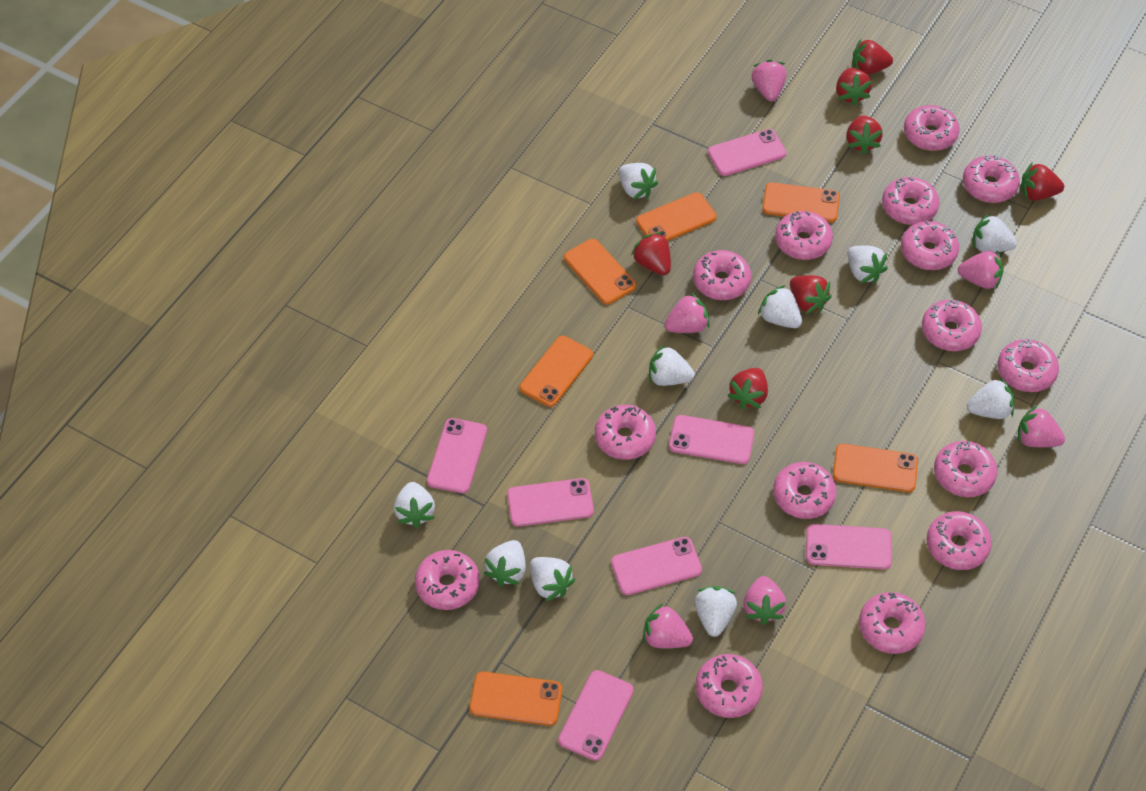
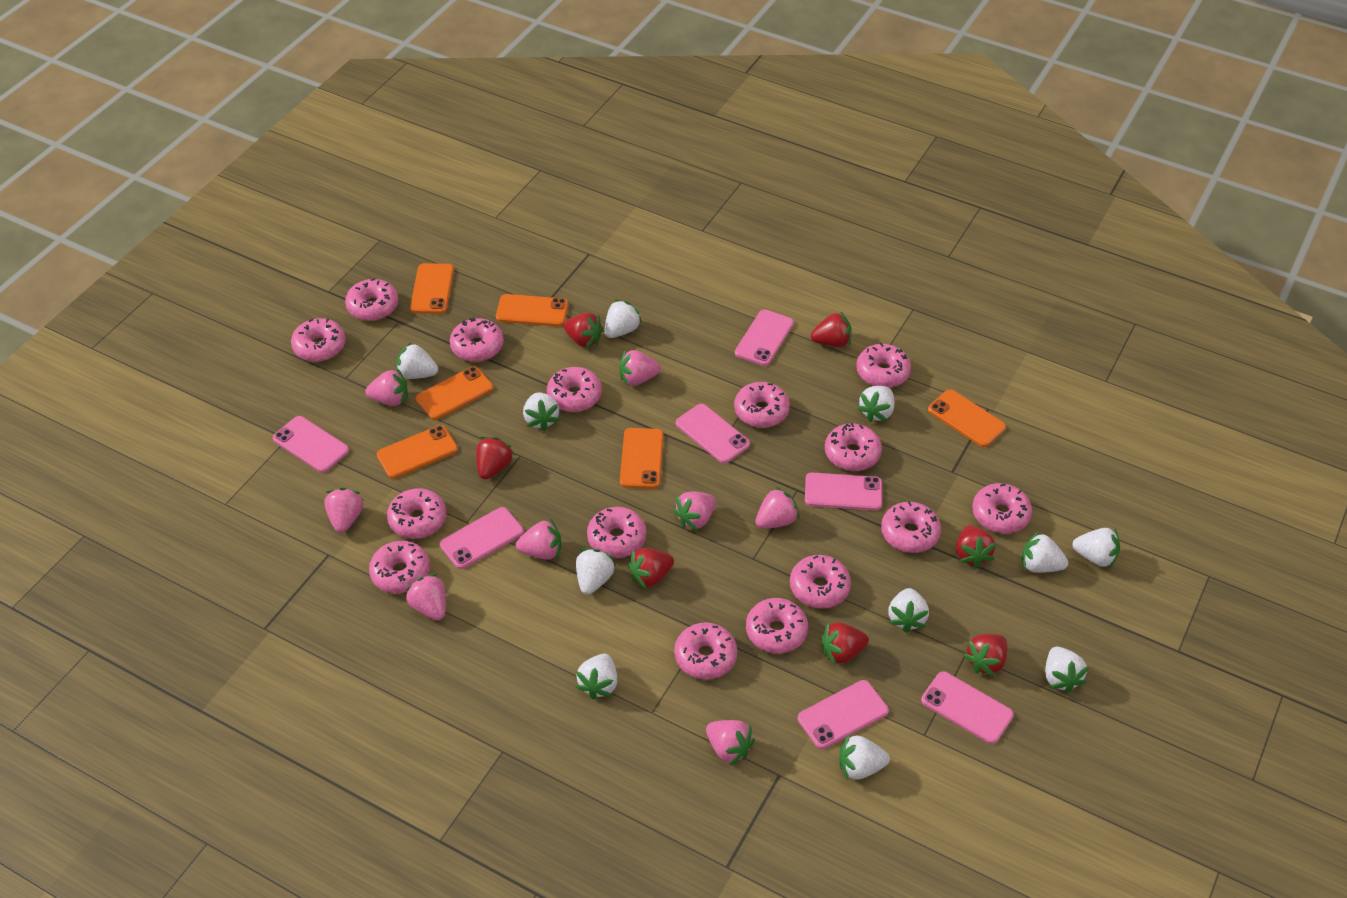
pink strawberry: 6 -> 8
white strawberry: 10 -> 11

